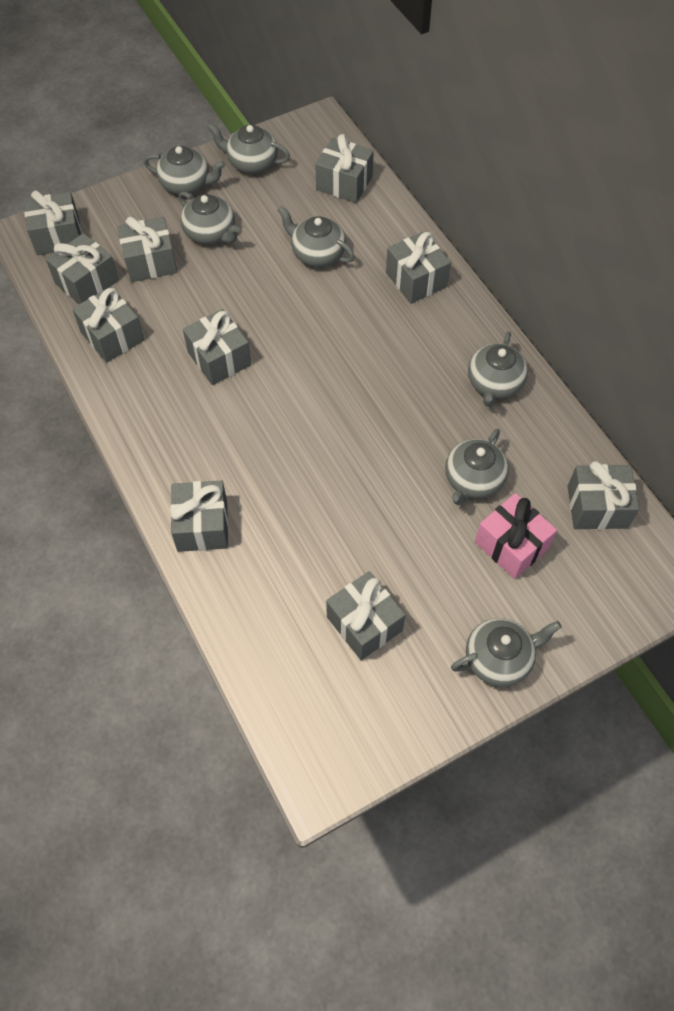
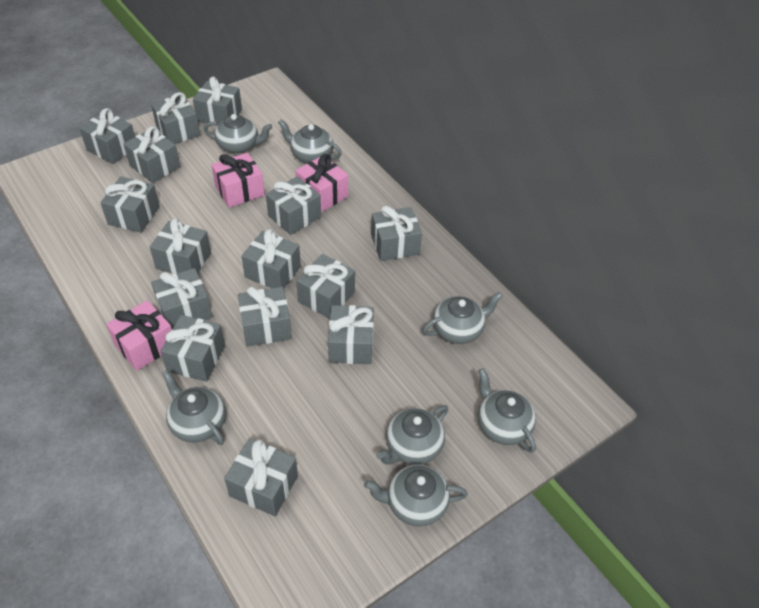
grey gift: 10 -> 15
pink gift: 1 -> 3

